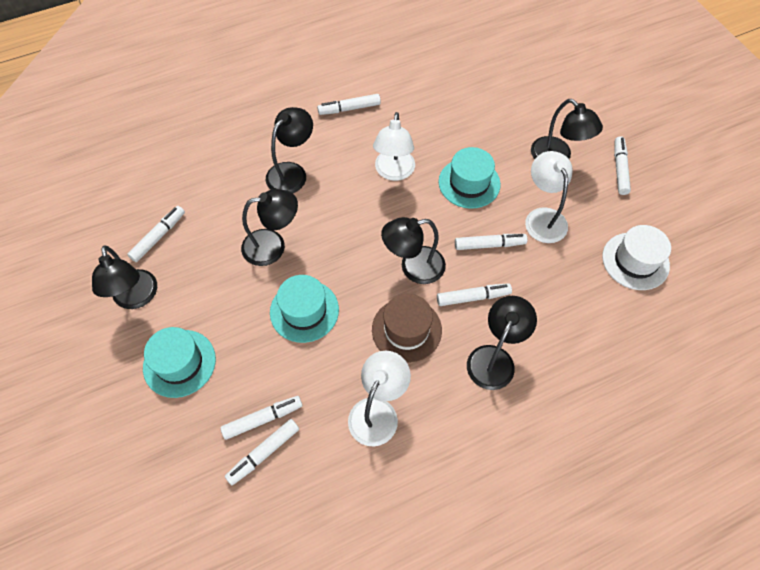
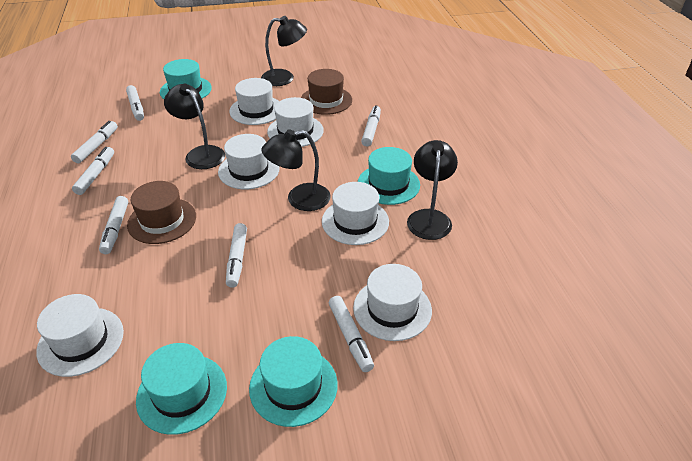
black lamp: 6 -> 4
brown hat: 1 -> 2
turquoise hat: 3 -> 4
white hat: 1 -> 6
white lamp: 3 -> 0

